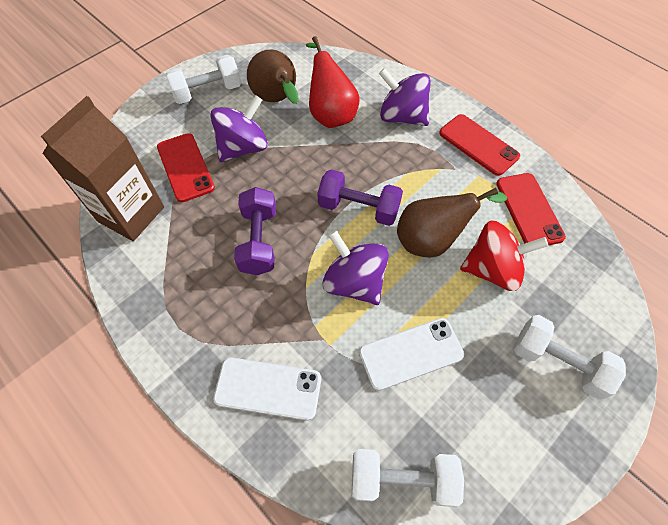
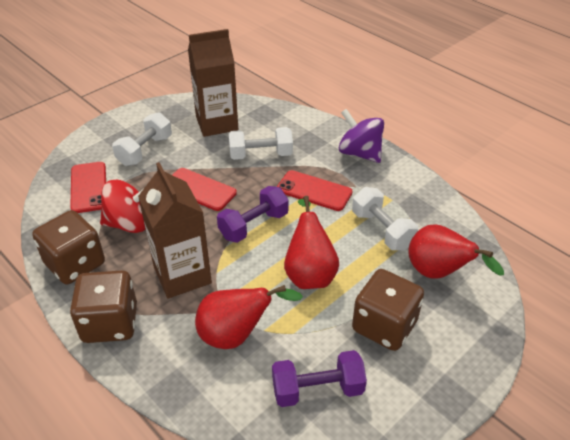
brown carton: 1 -> 2
brown dice: 0 -> 3
brown pear: 2 -> 0
purple spinning top: 3 -> 1
red pear: 1 -> 3
white phone: 2 -> 0

